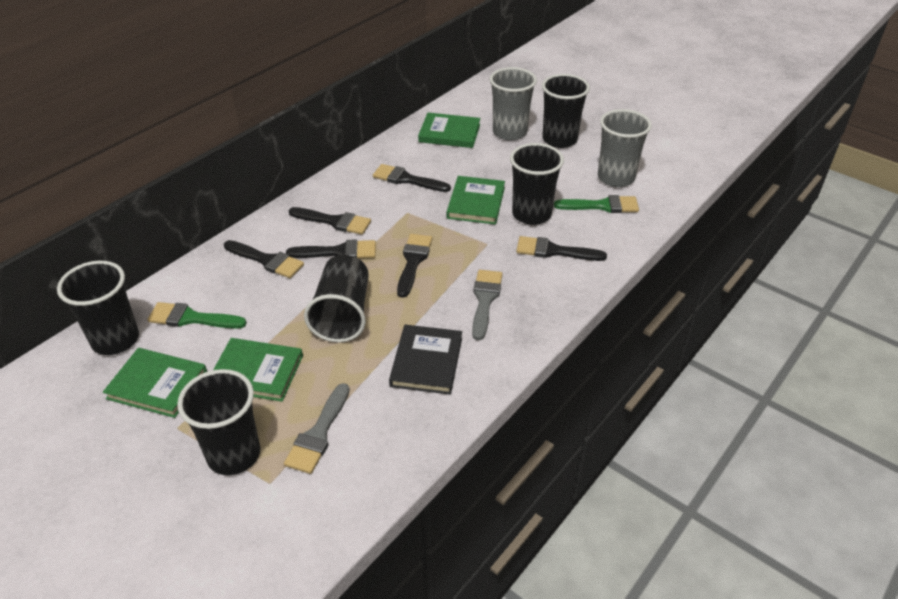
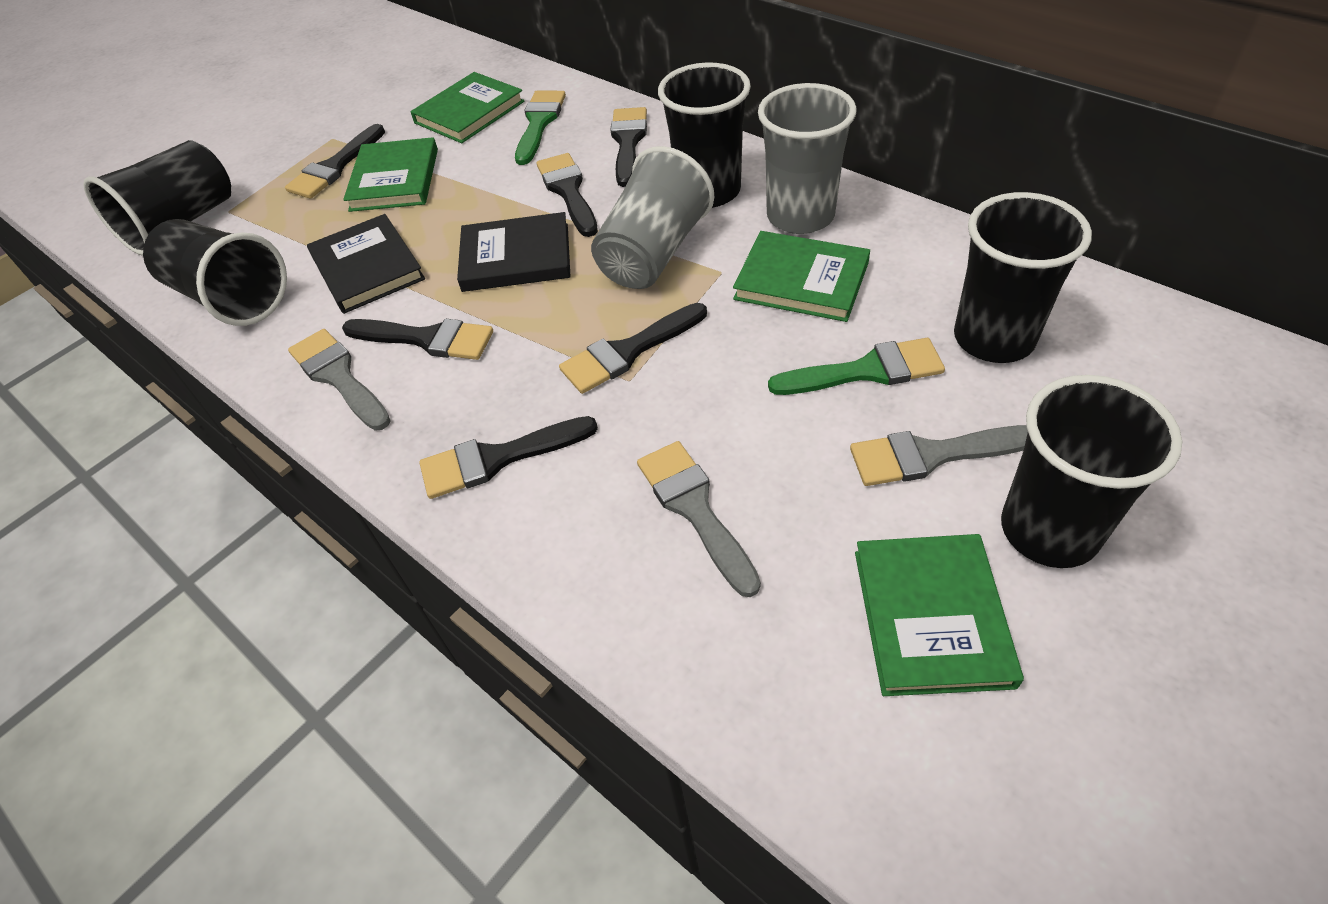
black book: 1 -> 2
grey brush: 2 -> 3

